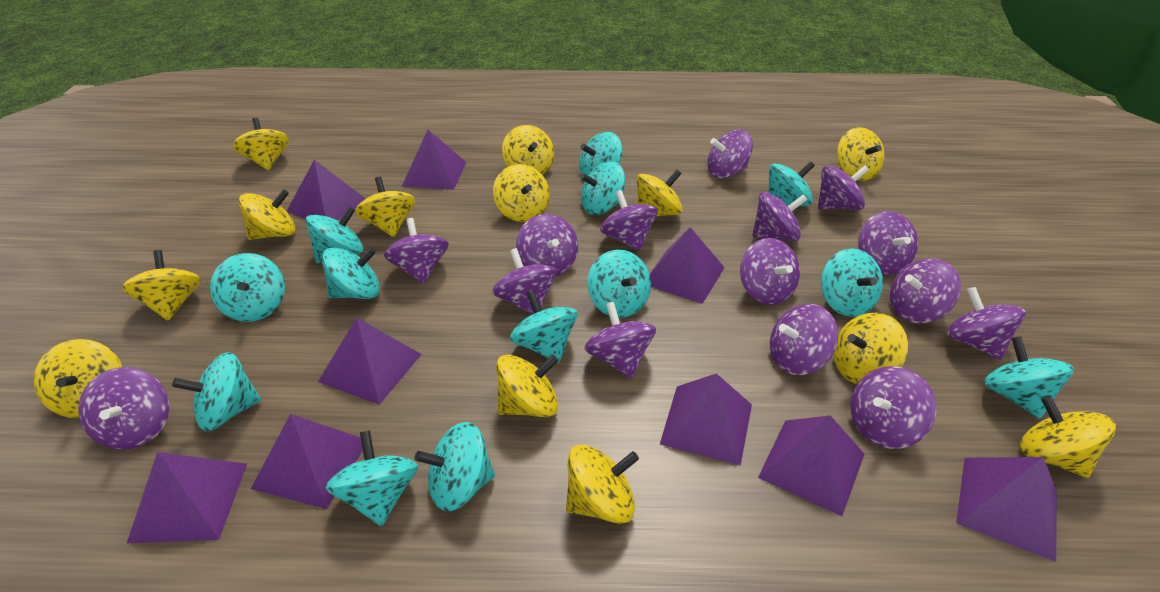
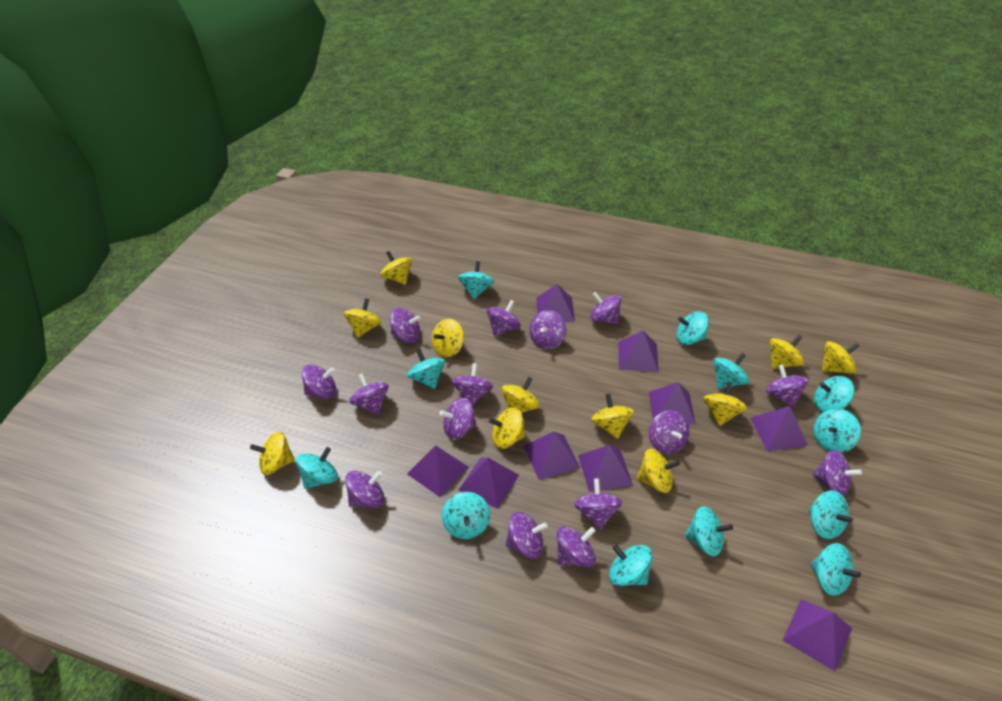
turquoise spinning top: 13 -> 12
yellow spinning top: 13 -> 11

